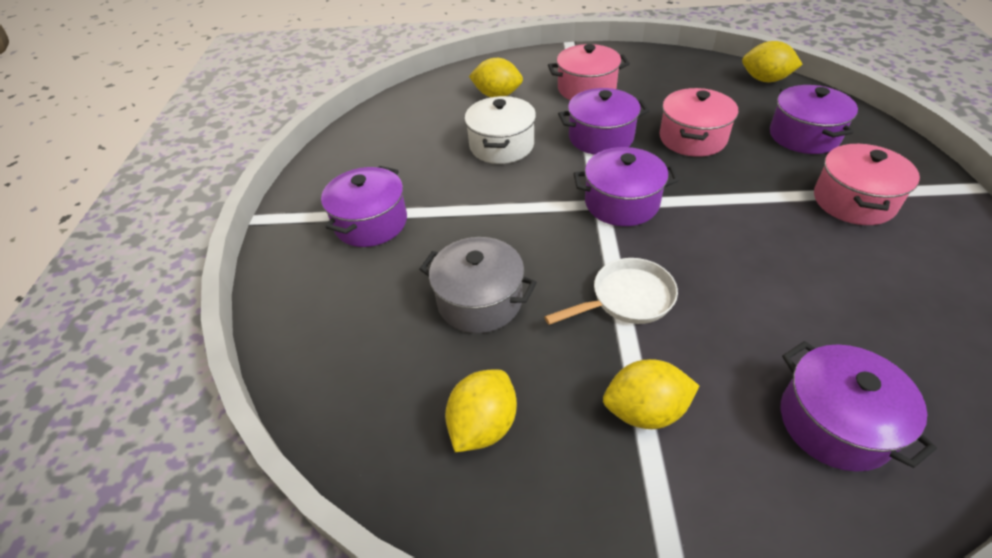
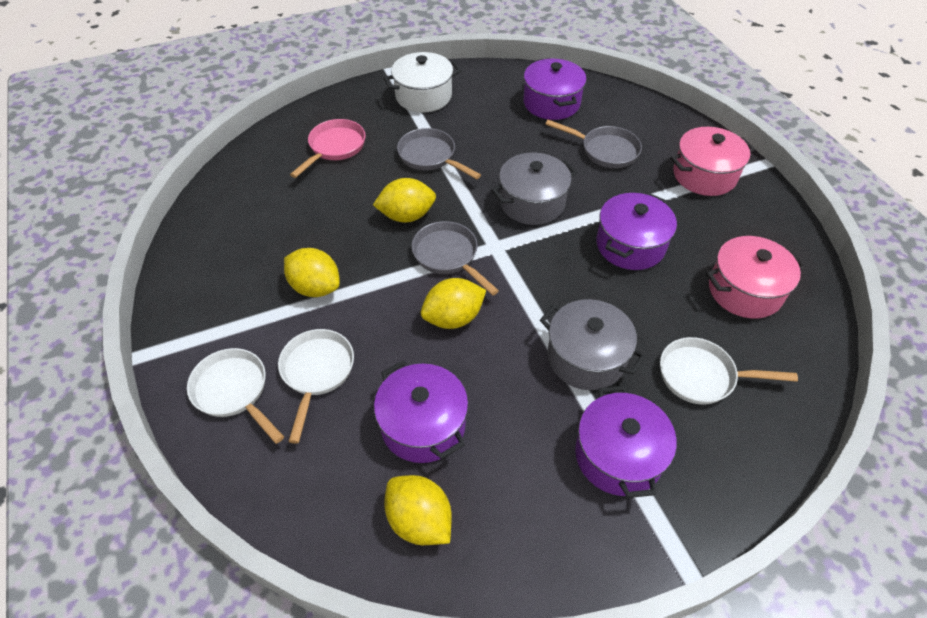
grey pan: 0 -> 3
grey pot: 1 -> 2
pink pan: 0 -> 1
pink pot: 3 -> 2
purple pot: 5 -> 4
white pan: 1 -> 3

